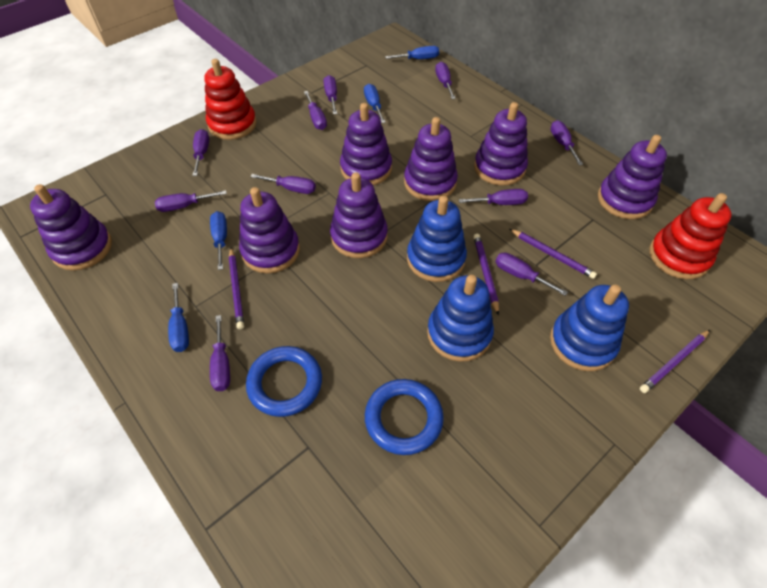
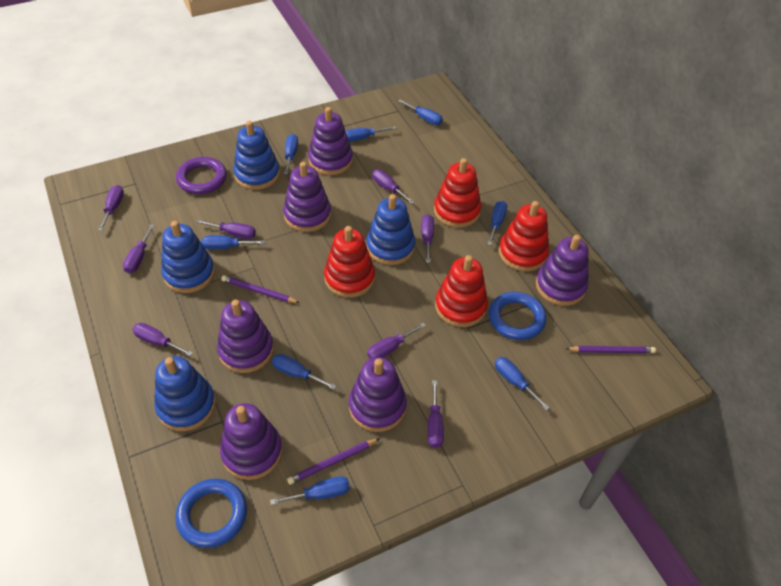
blue screwdriver: 4 -> 8
blue stacking toy: 3 -> 4
purple pencil: 4 -> 3
purple ring: 0 -> 1
purple screwdriver: 10 -> 8
purple stacking toy: 7 -> 6
red stacking toy: 2 -> 4

